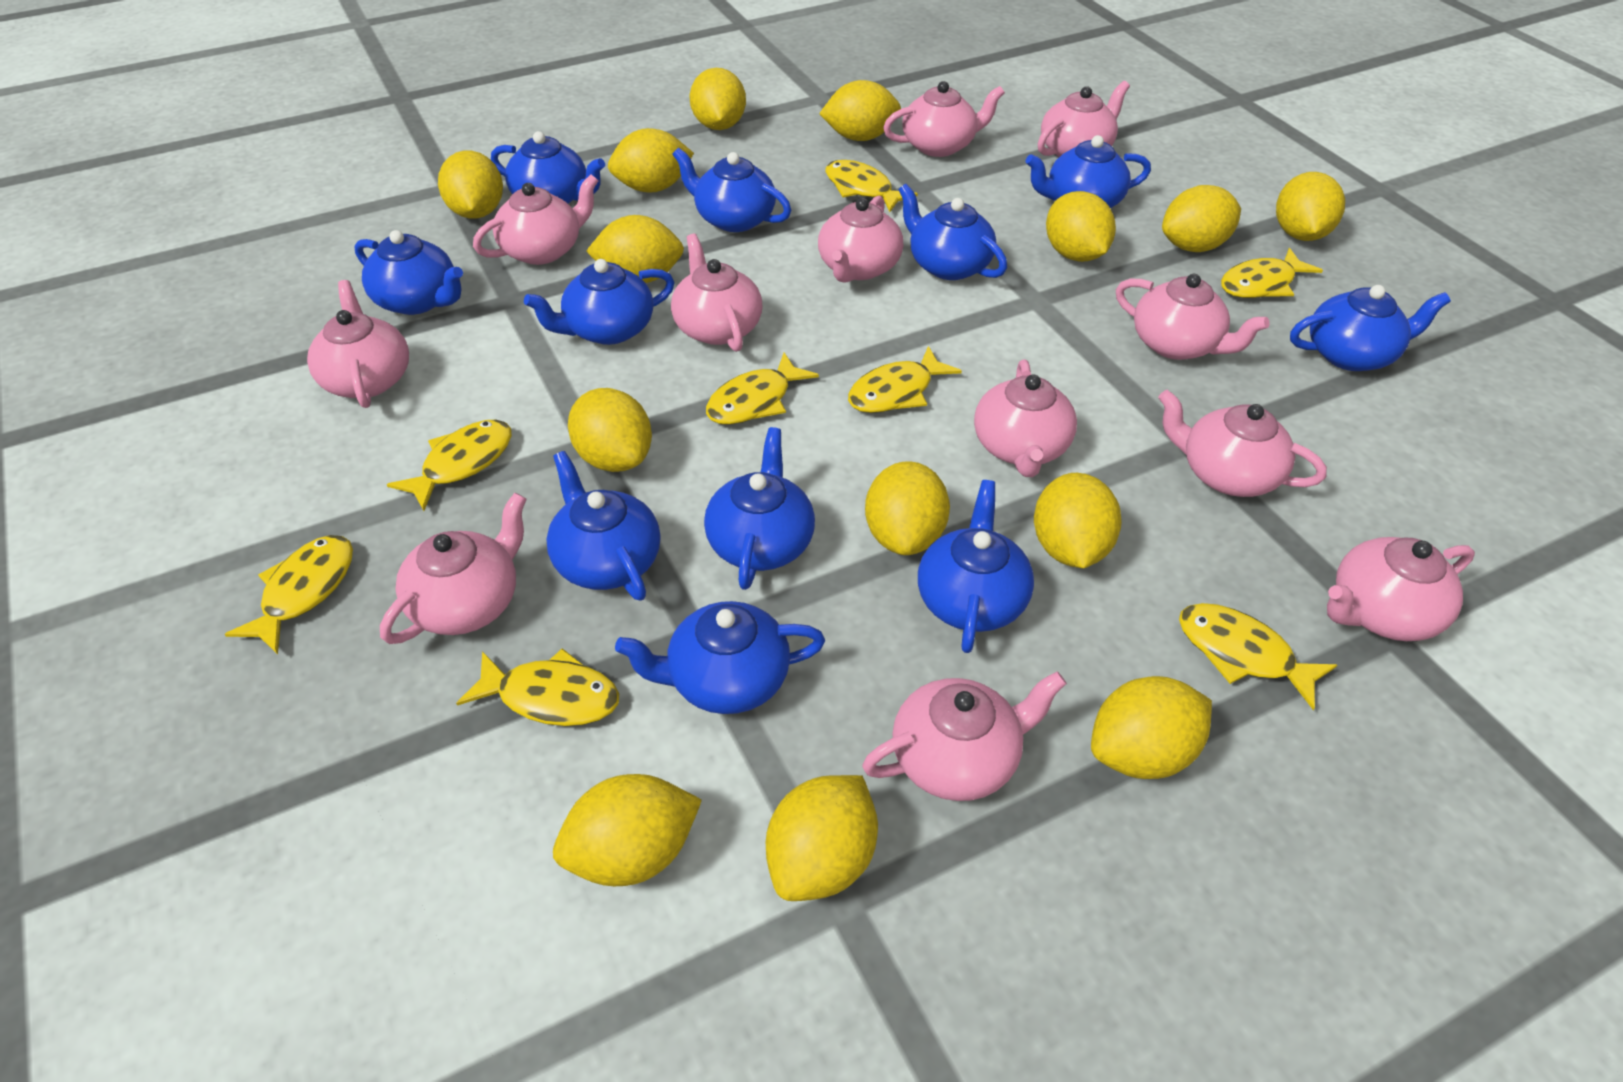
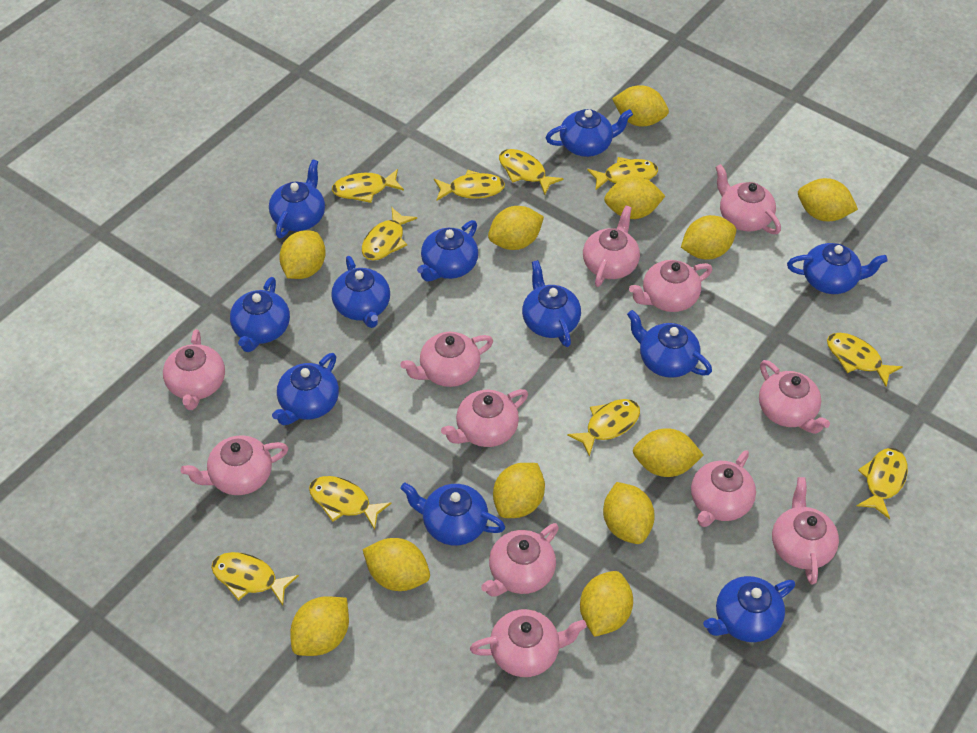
yellow fish: 8 -> 10
yellow lemon: 14 -> 12

